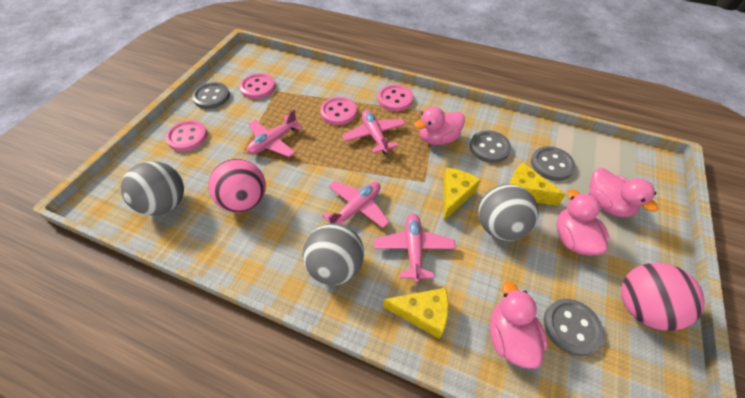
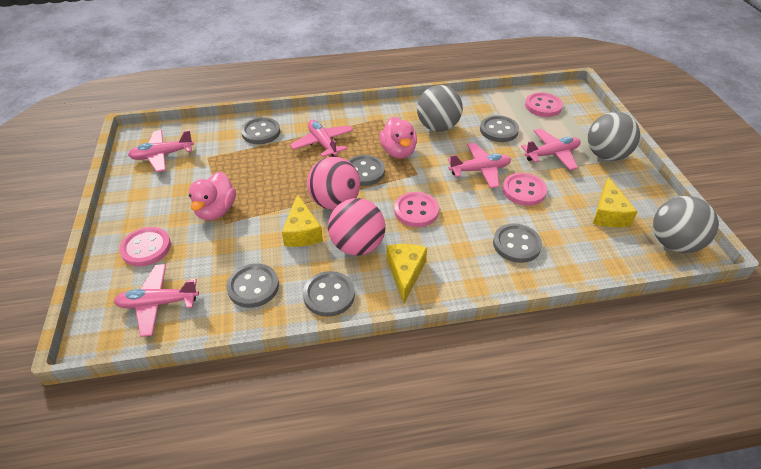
grey button: 4 -> 6
pink duck: 4 -> 2
pink plane: 4 -> 5

